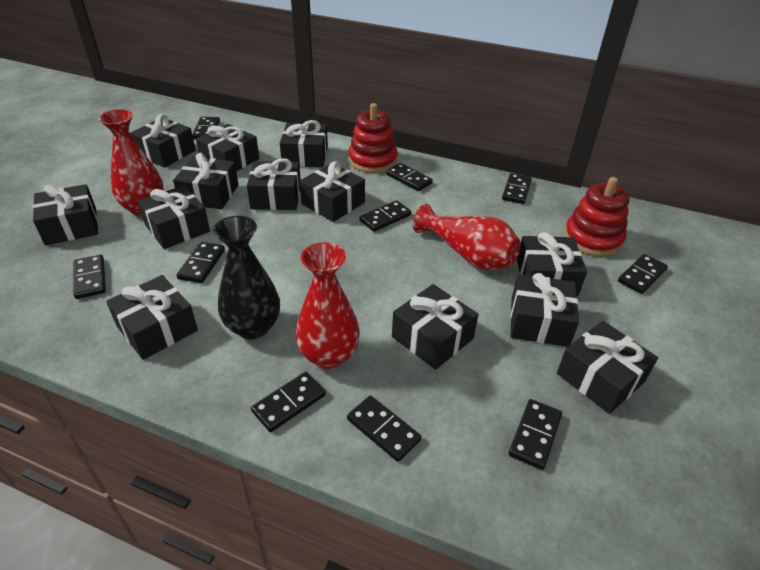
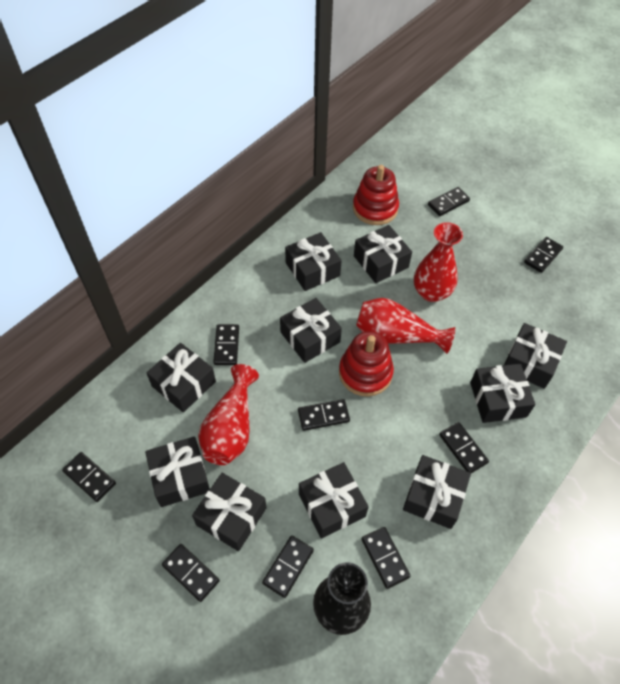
black domino: 10 -> 9
black gift: 13 -> 10

